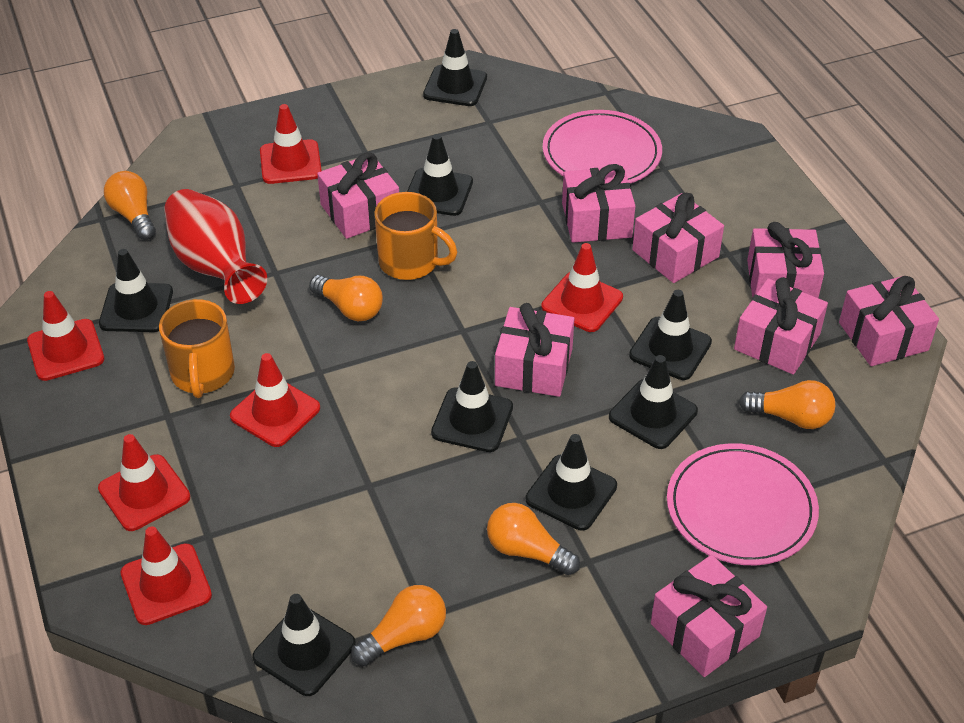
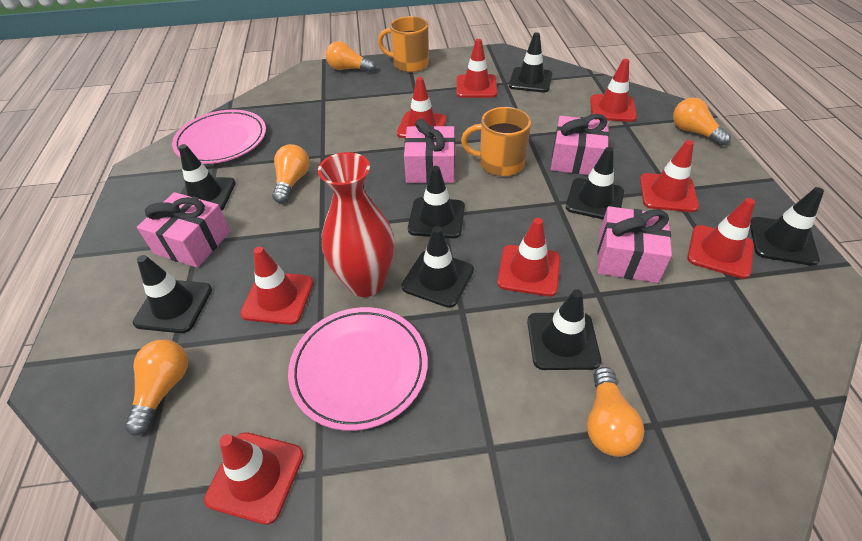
pink gift: 8 -> 4
red traffic cone: 6 -> 8

